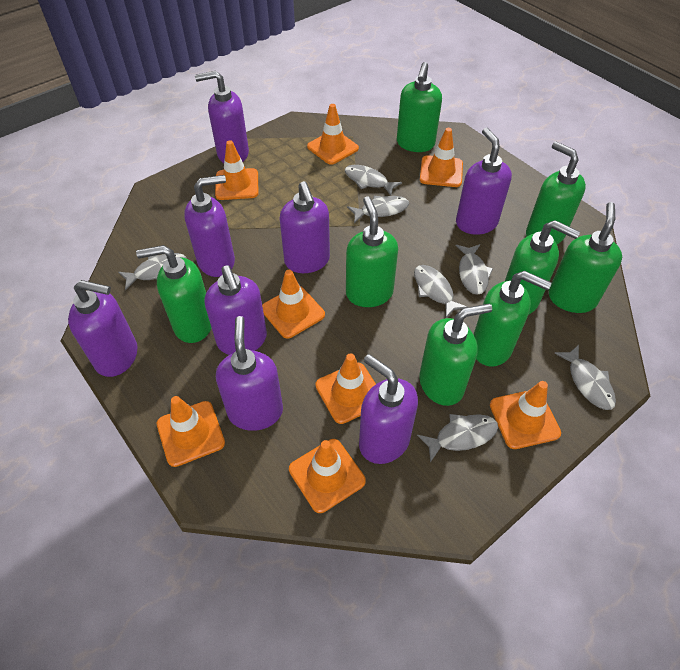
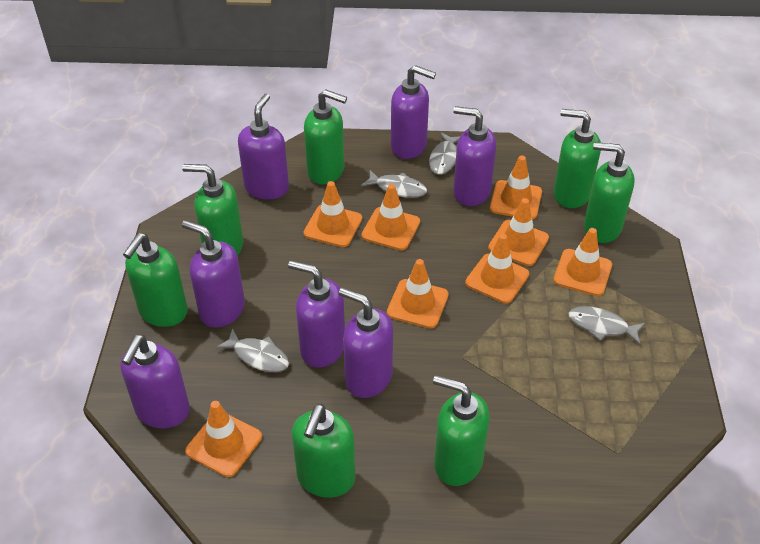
green soap dispenser: 8 -> 7
grey fish: 7 -> 4
purple soap dispenser: 8 -> 7

